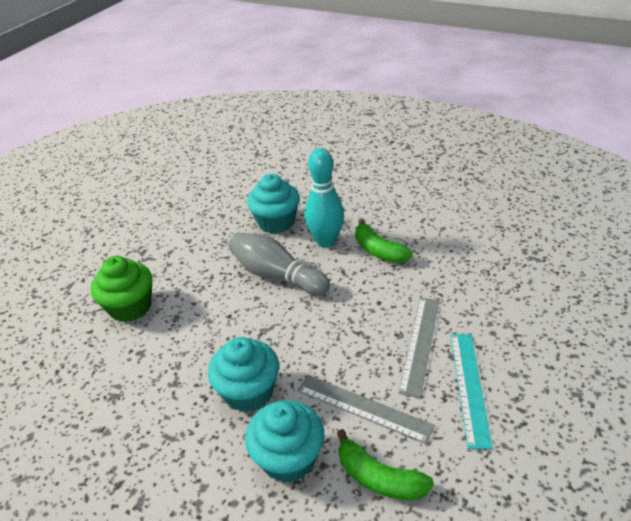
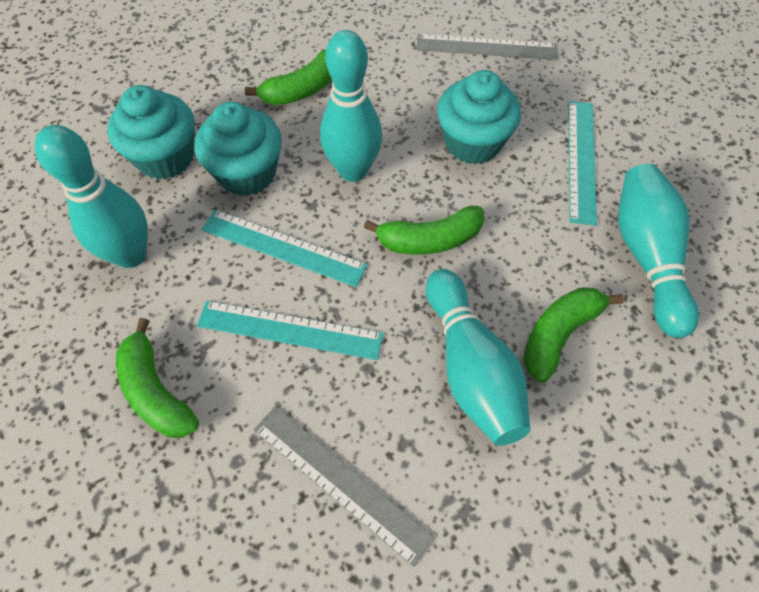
green banana: 2 -> 4
green cupcake: 1 -> 0
grey bowling pin: 1 -> 0
turquoise bowling pin: 1 -> 4
turquoise ruler: 1 -> 3

